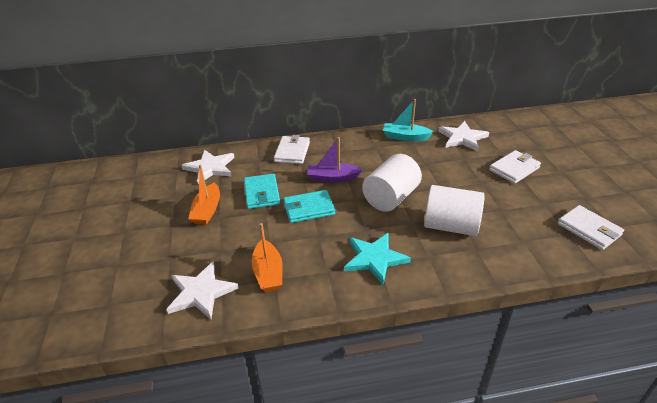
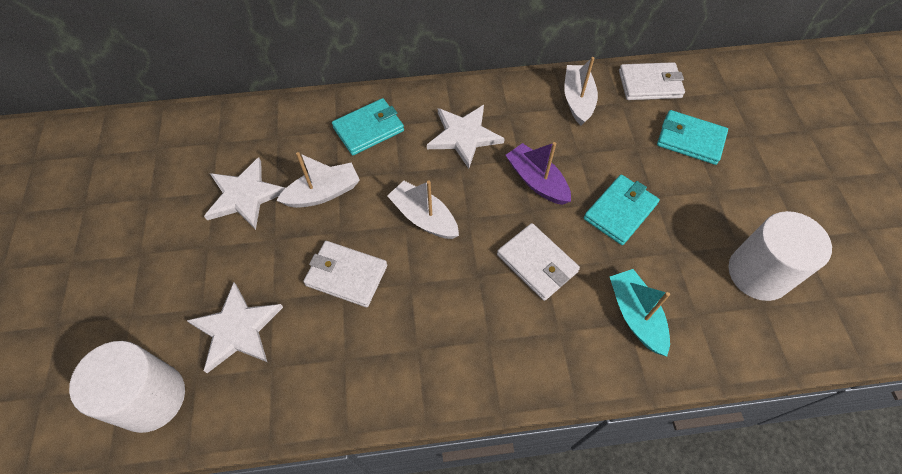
orange boat: 2 -> 0
turquoise star: 1 -> 0
turquoise wallet: 2 -> 3
white boat: 0 -> 3

